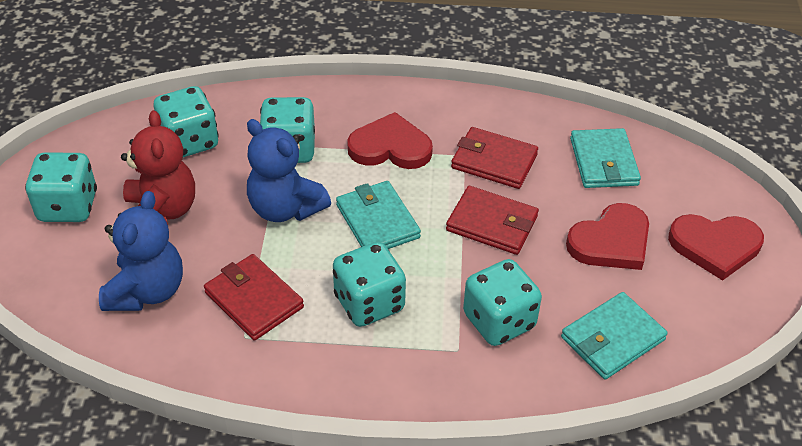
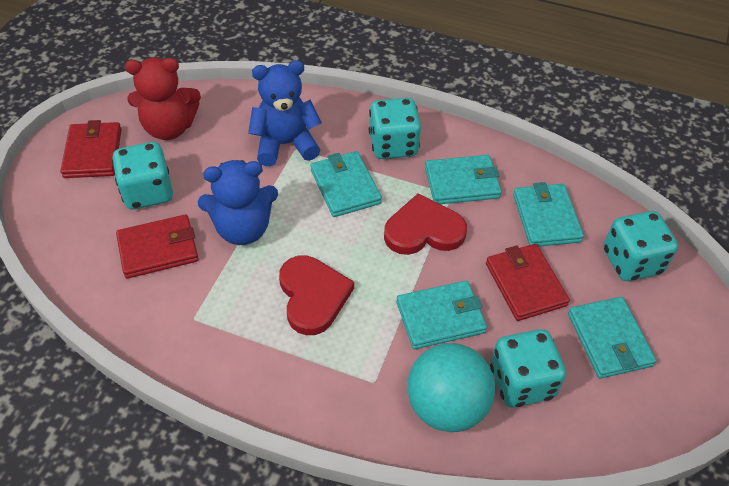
red heart: 3 -> 2
turquoise ball: 0 -> 1
turquoise dice: 5 -> 4
turquoise wallet: 3 -> 5

